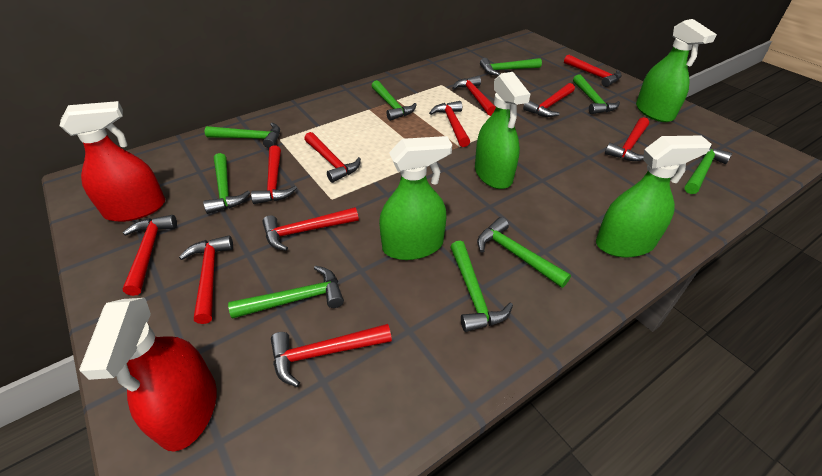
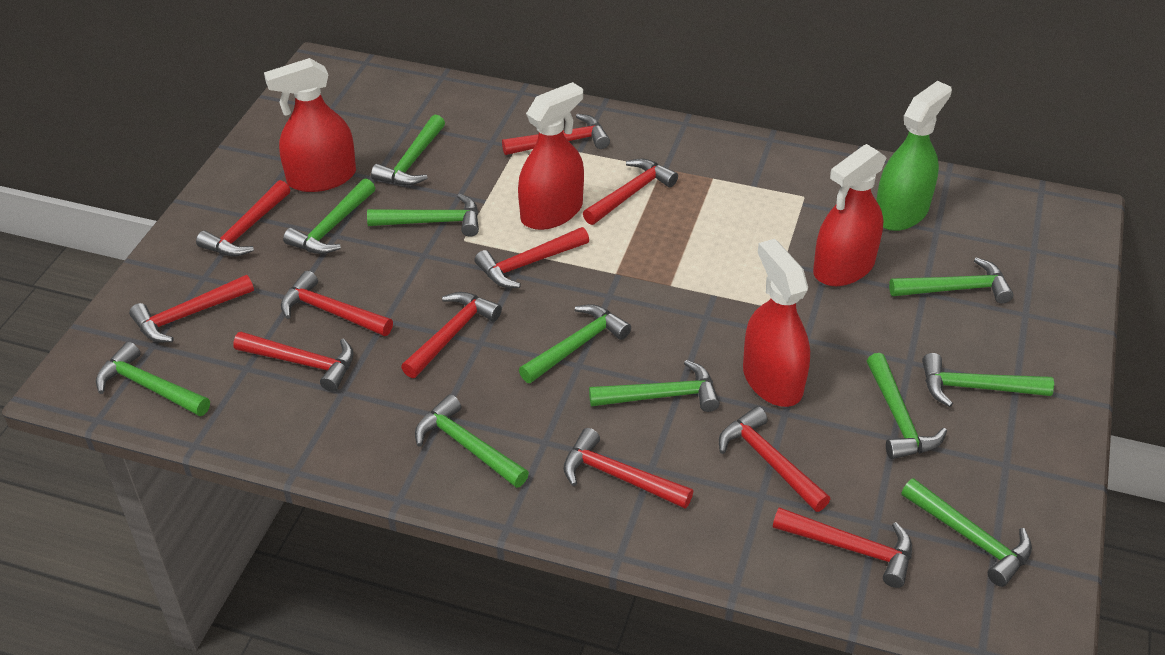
green hammer: 9 -> 11
green spray bottle: 4 -> 1
red spray bottle: 2 -> 4

